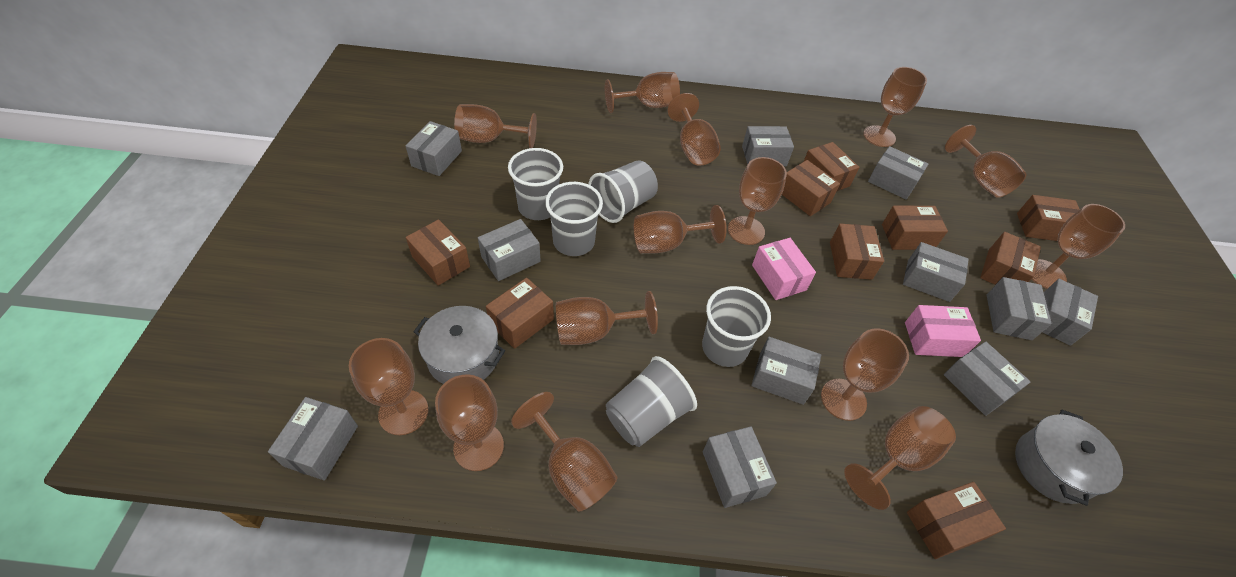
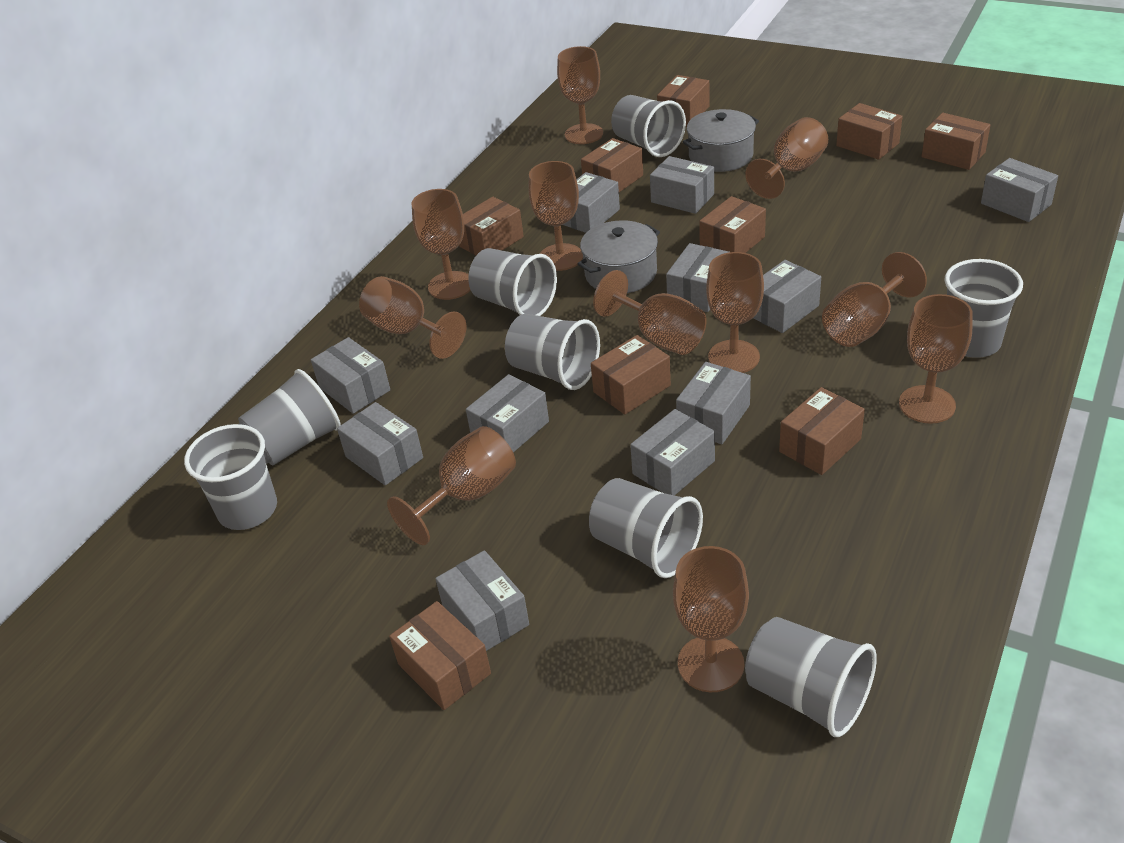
brown goblet: 14 -> 11
grey cup: 5 -> 8
pink box: 2 -> 0

